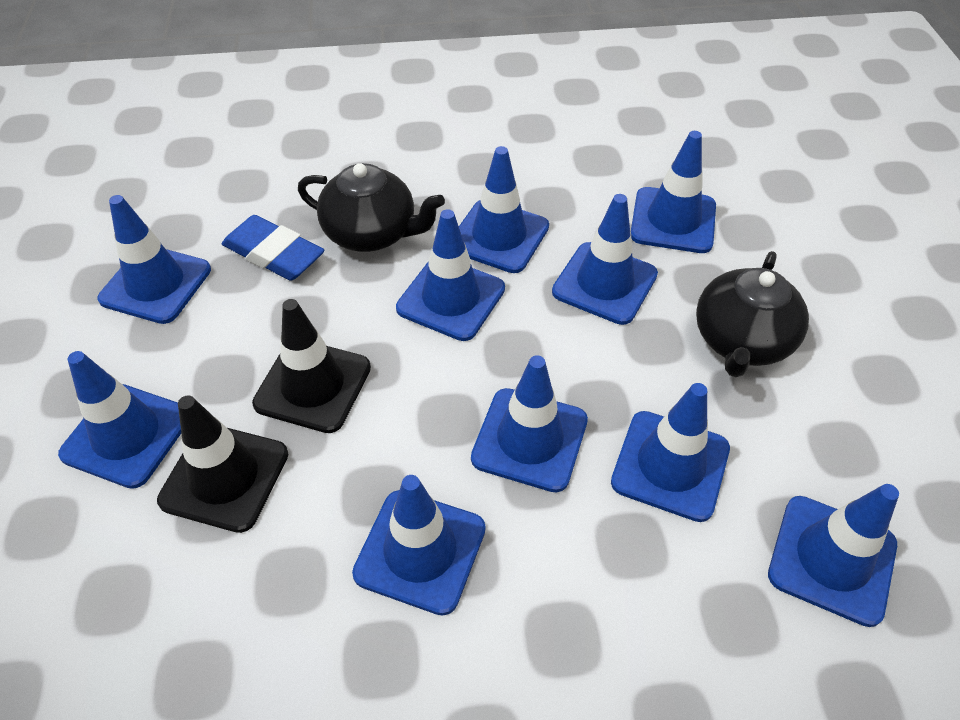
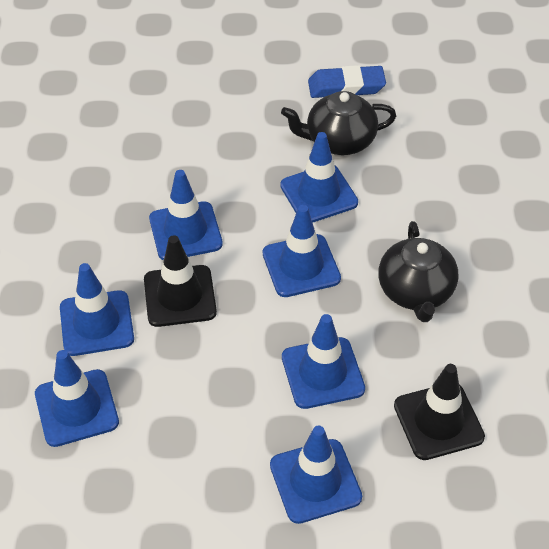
blue traffic cone: 10 -> 7

